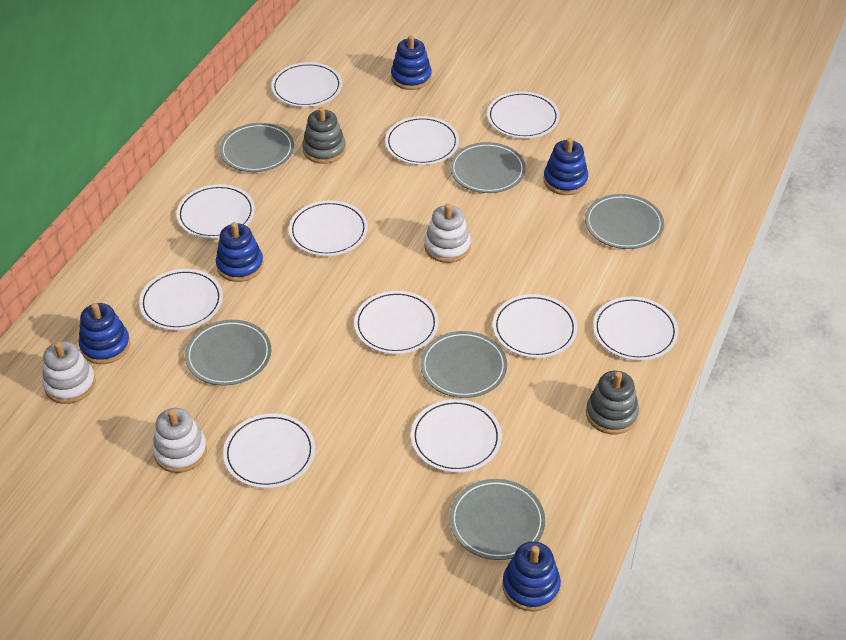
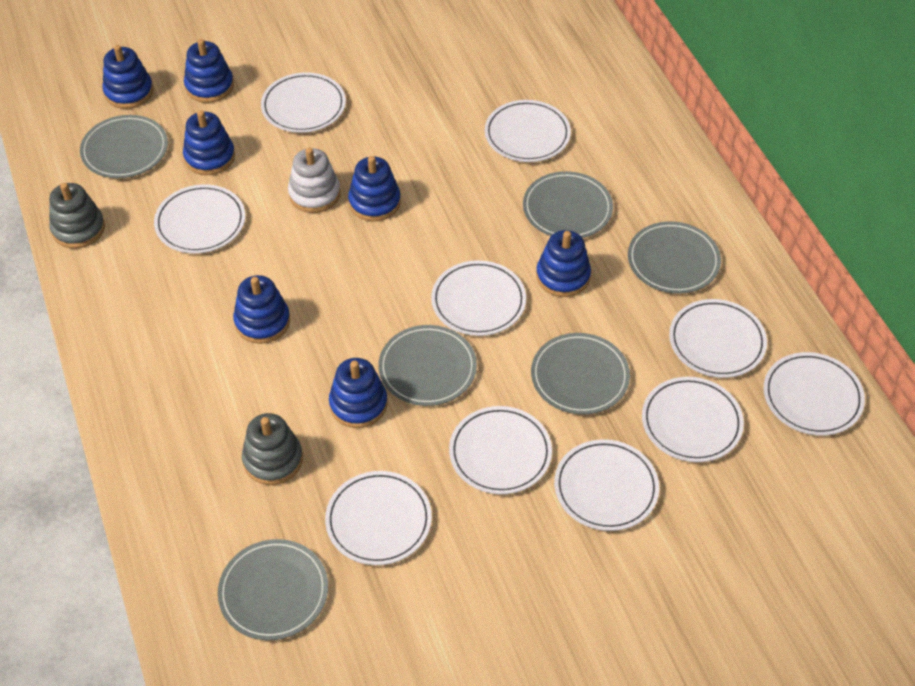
blue stacking toy: 5 -> 7
white plate: 11 -> 10
white stacking toy: 3 -> 1

